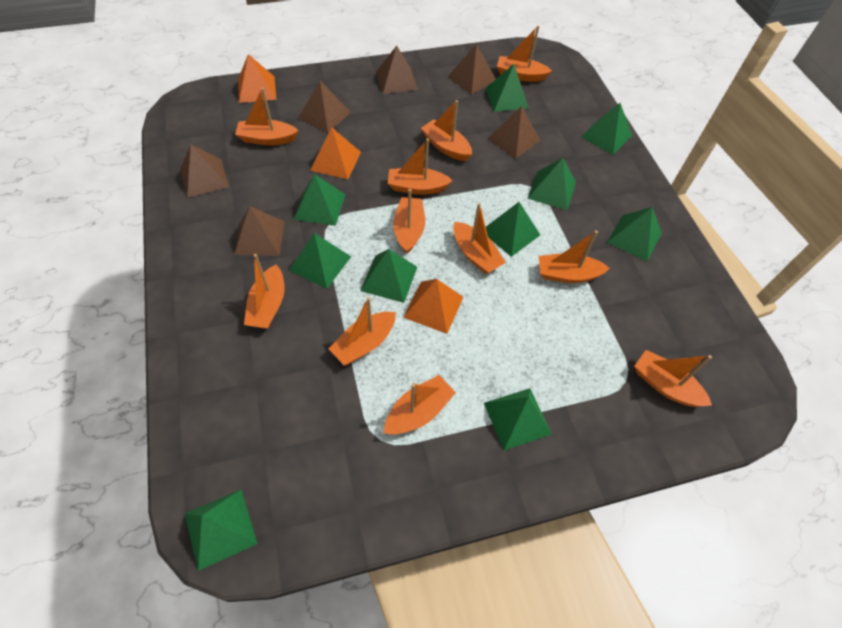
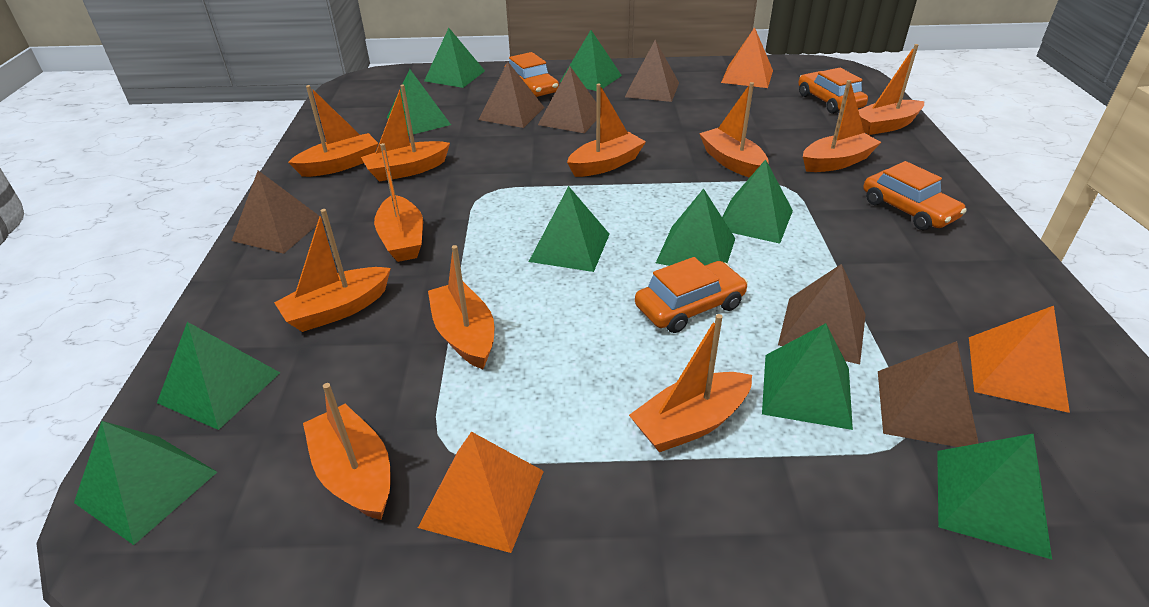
orange car: 0 -> 4

